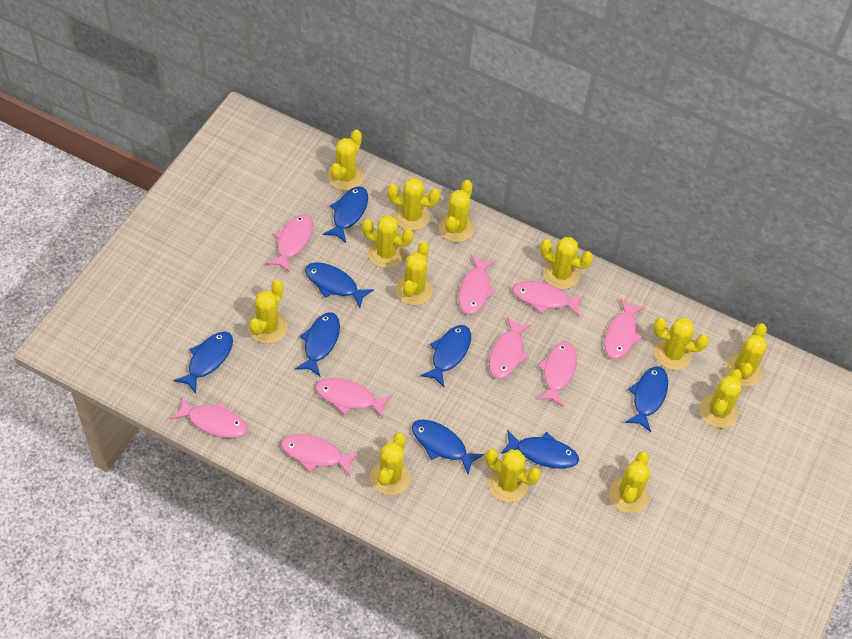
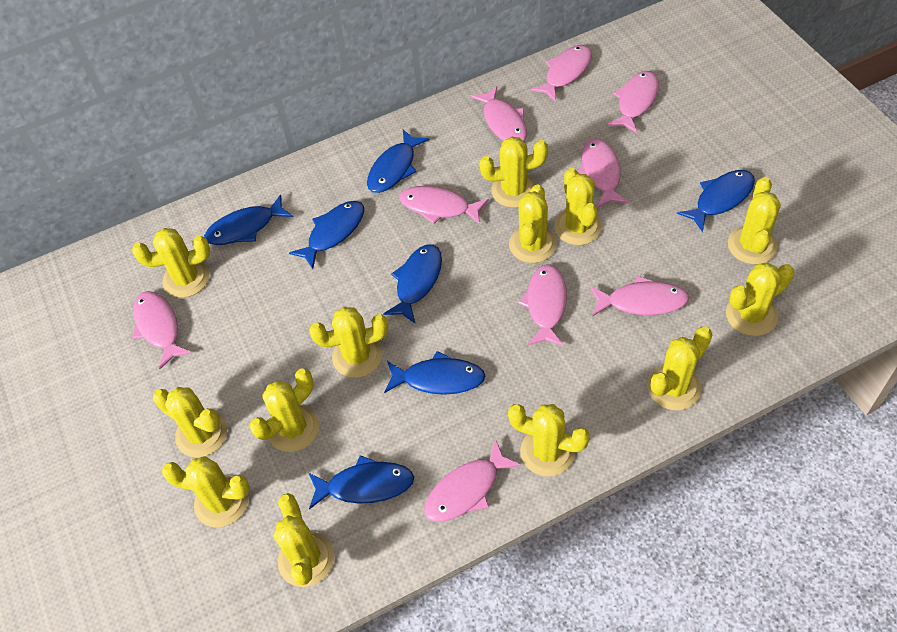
blue fish: 8 -> 7

